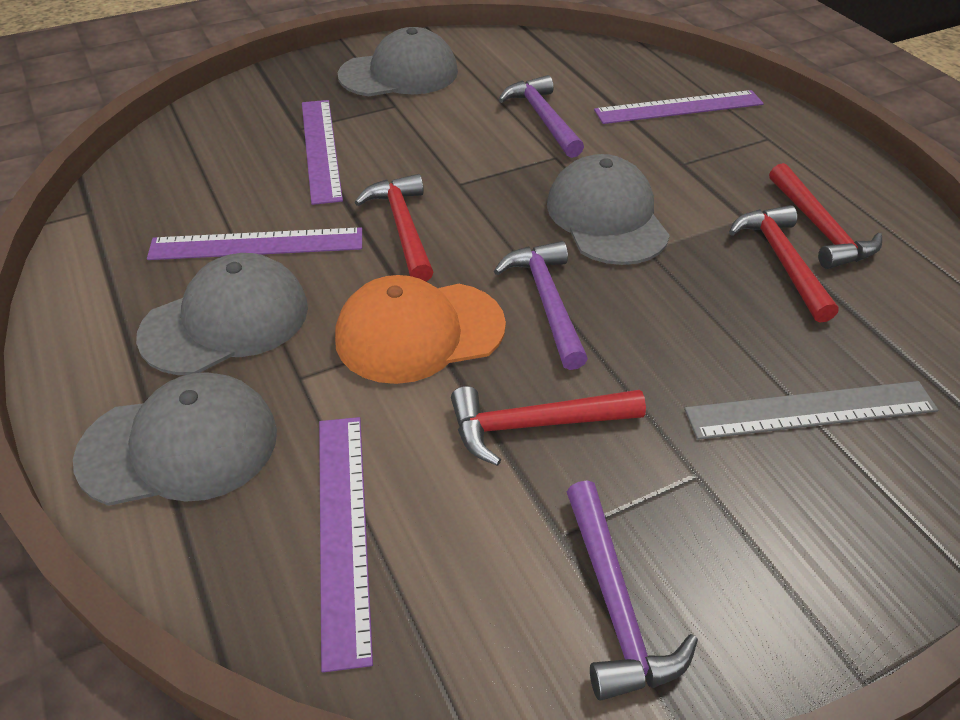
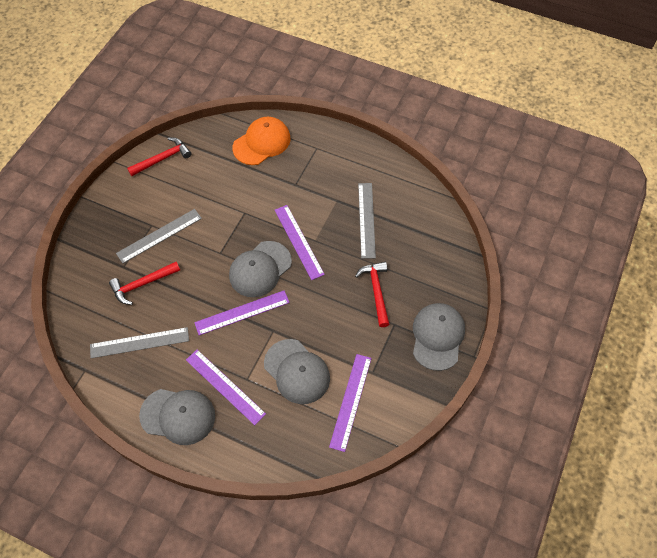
grey ruler: 1 -> 3
purple hammer: 3 -> 0
red hammer: 4 -> 3

